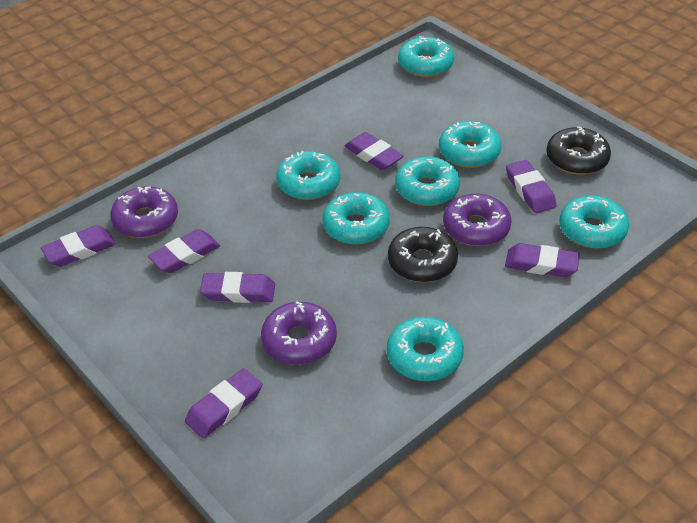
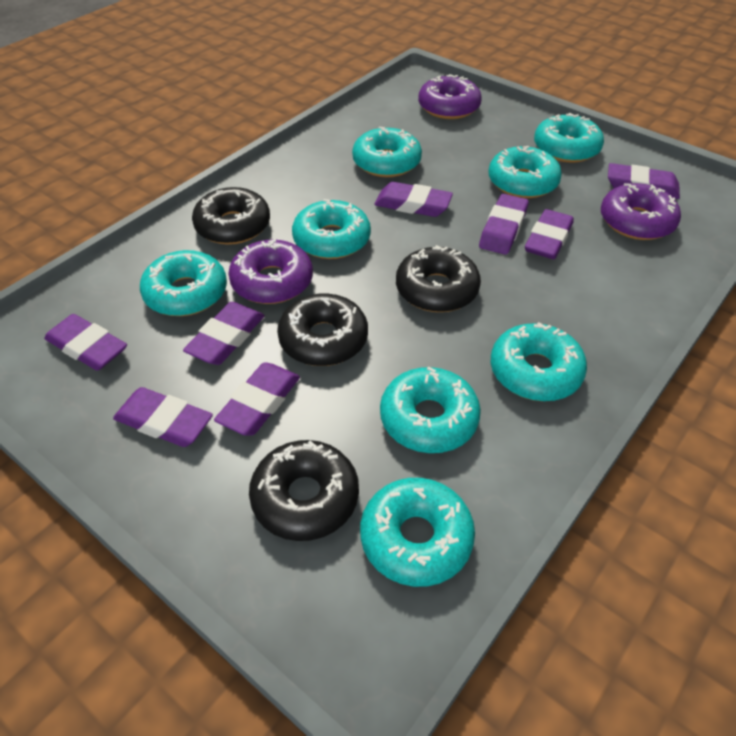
black donut: 2 -> 4
purple eraser: 7 -> 8
turquoise donut: 7 -> 8

